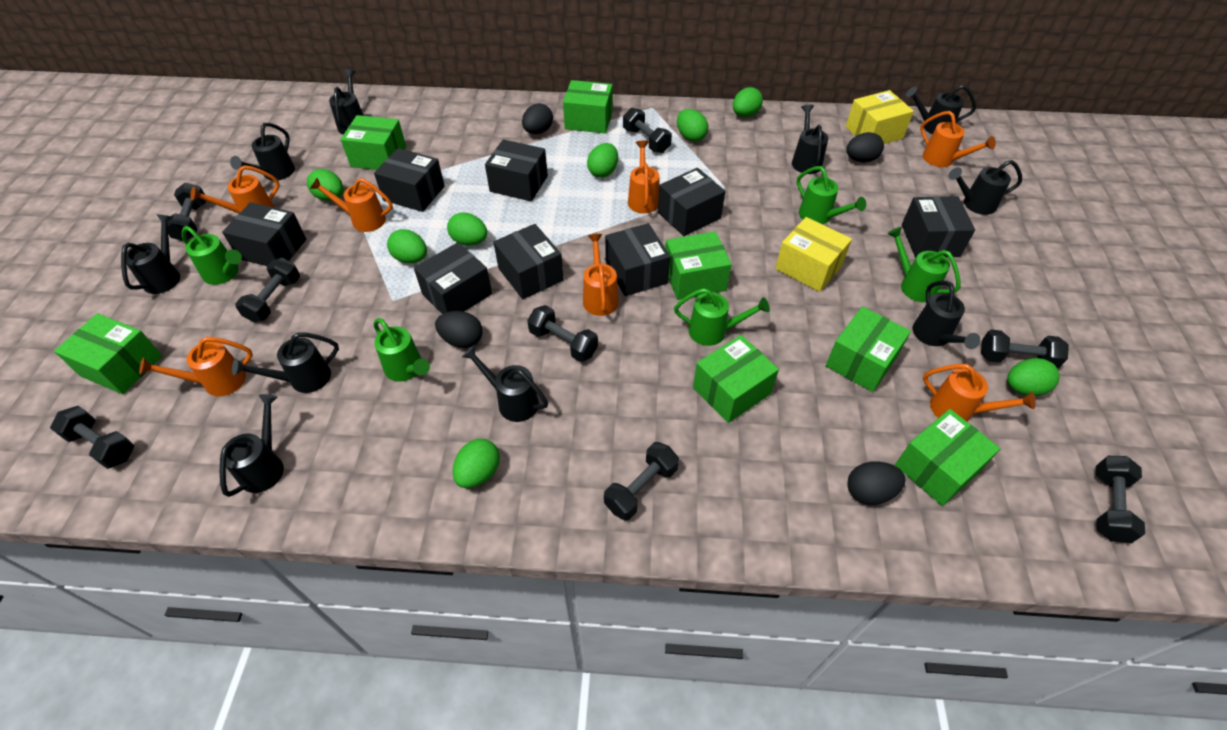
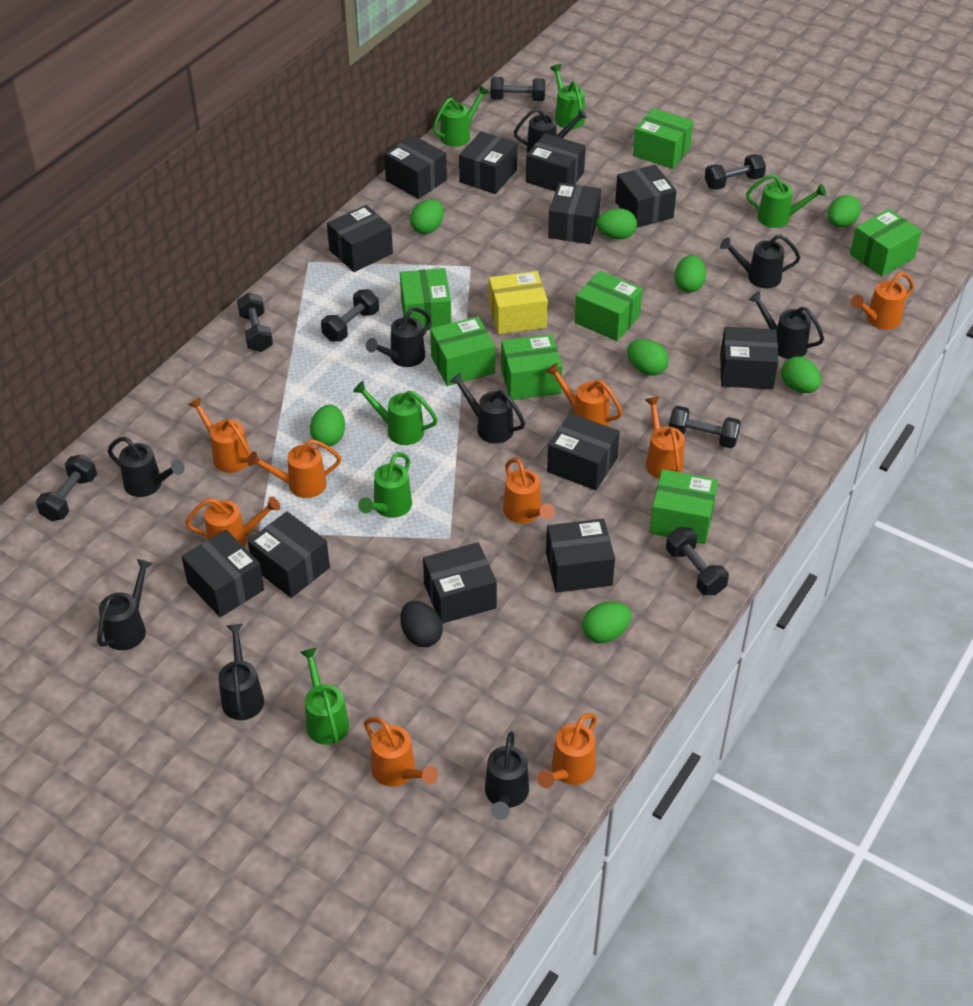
black box: 8 -> 12
black dumbbell: 8 -> 7
black egg: 4 -> 1
black watering can: 10 -> 9
green watering can: 5 -> 6
orange watering can: 7 -> 9
yellow box: 2 -> 1

